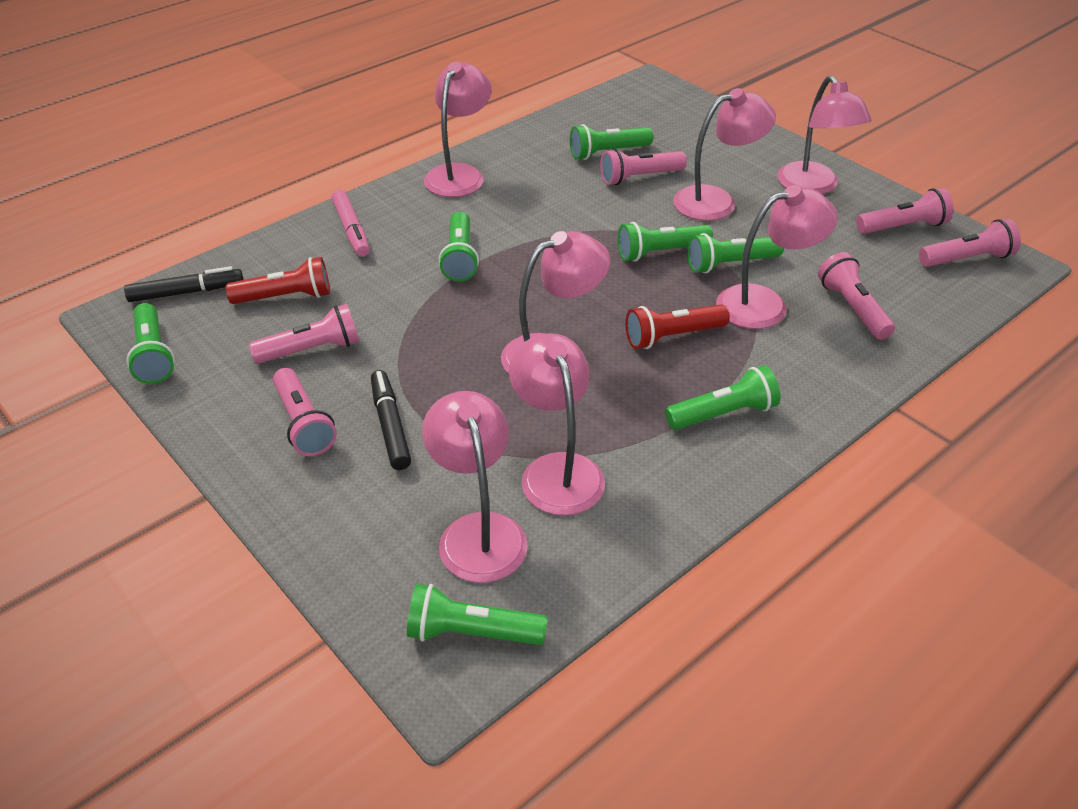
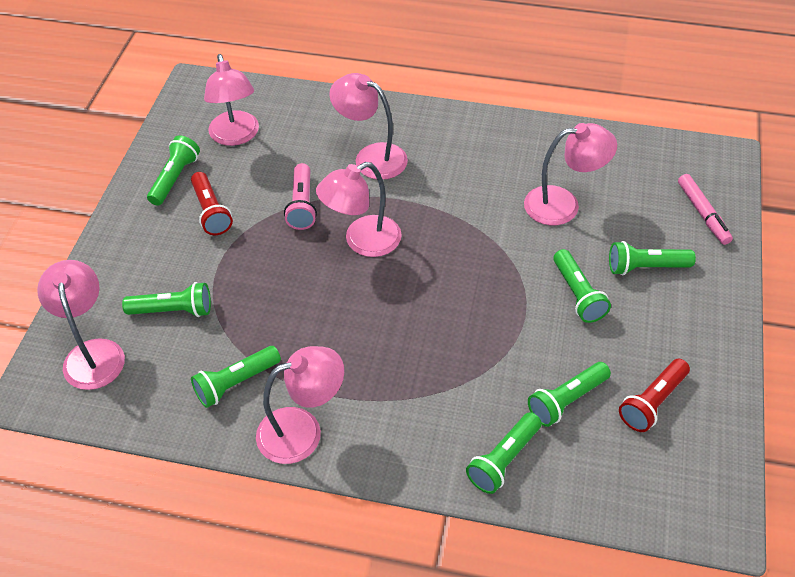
black marker: 2 -> 0
pink flashlight: 6 -> 1
pink lamp: 7 -> 6

